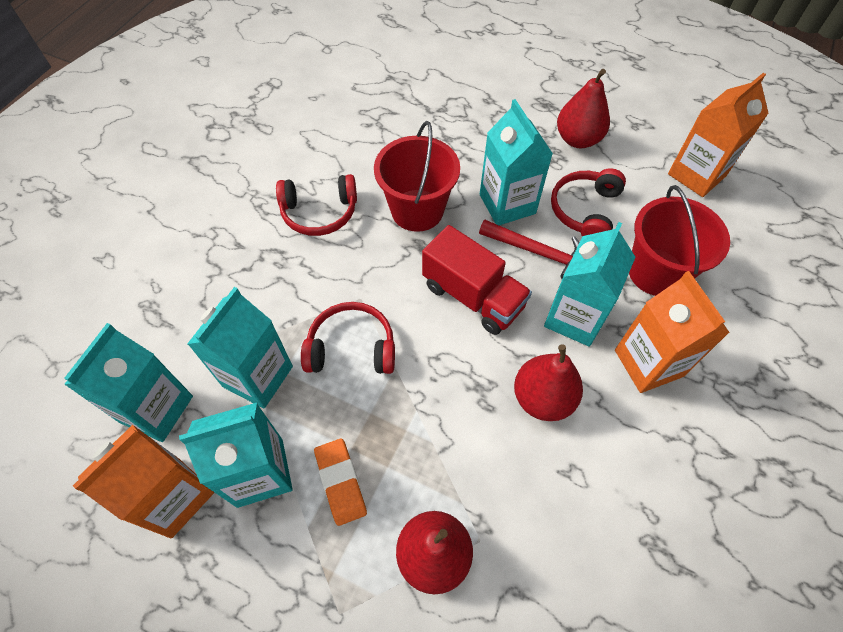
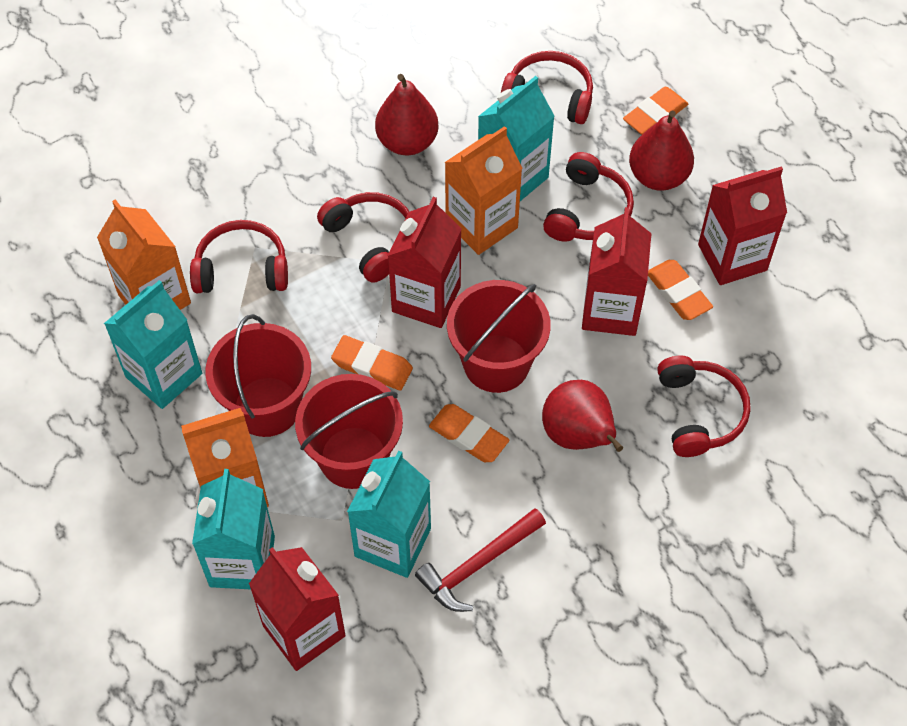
orange eraser: 1 -> 4
red bucket: 2 -> 3
red carton: 0 -> 4
red headphones: 3 -> 5
red truck: 1 -> 0
turquoise carton: 5 -> 4

